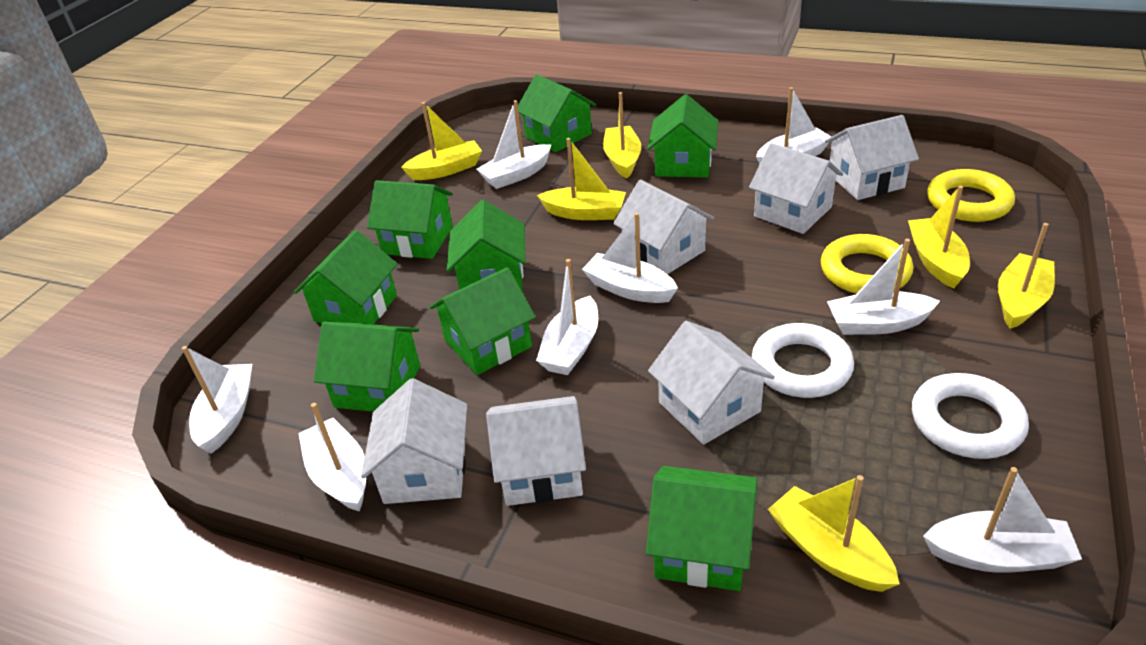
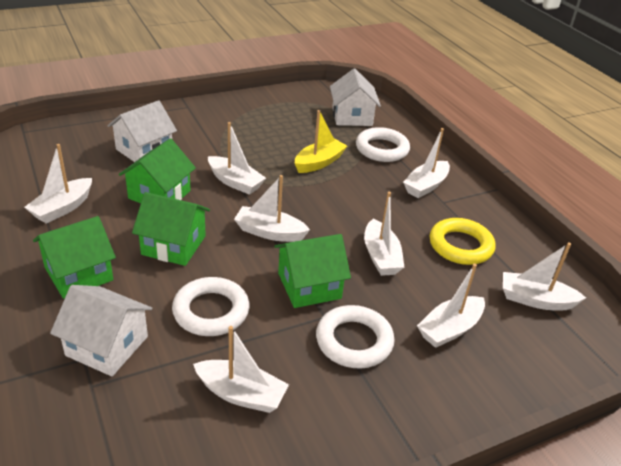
green house: 8 -> 4
white house: 6 -> 3
white ring: 2 -> 3
yellow boat: 6 -> 1
yellow ring: 2 -> 1

